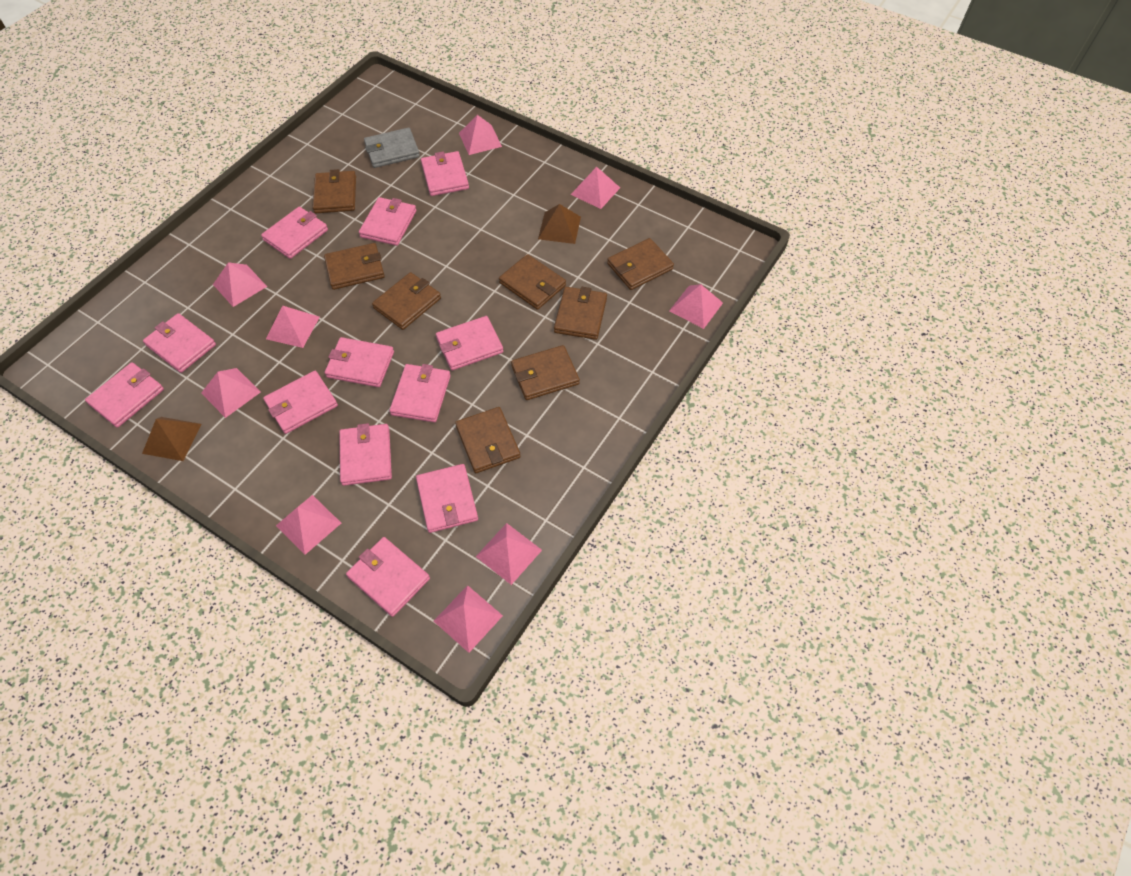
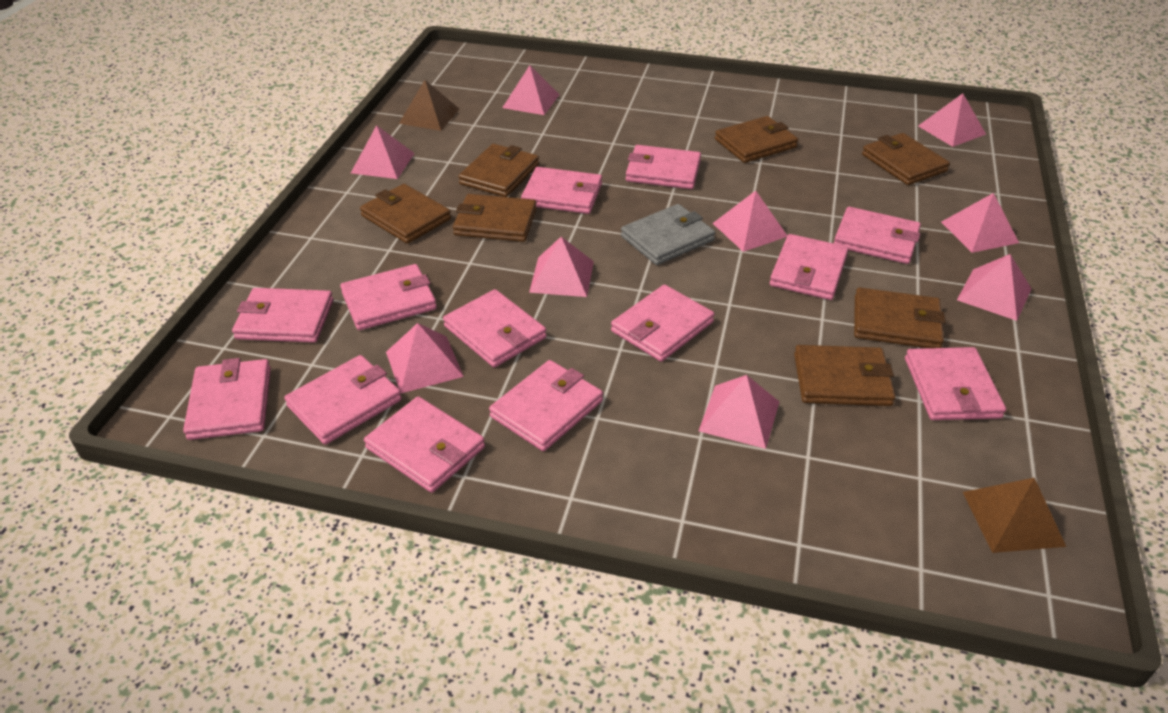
brown wallet: 8 -> 7
pink wallet: 12 -> 13

